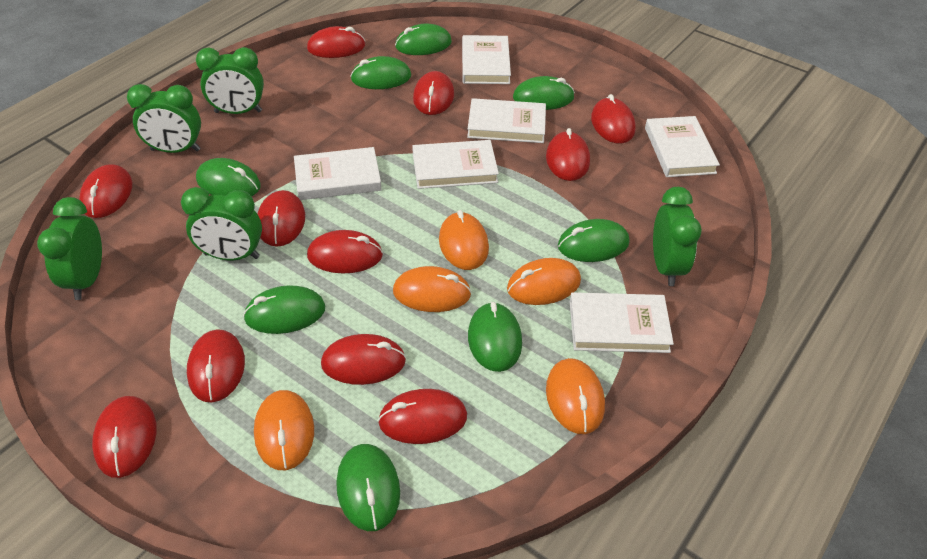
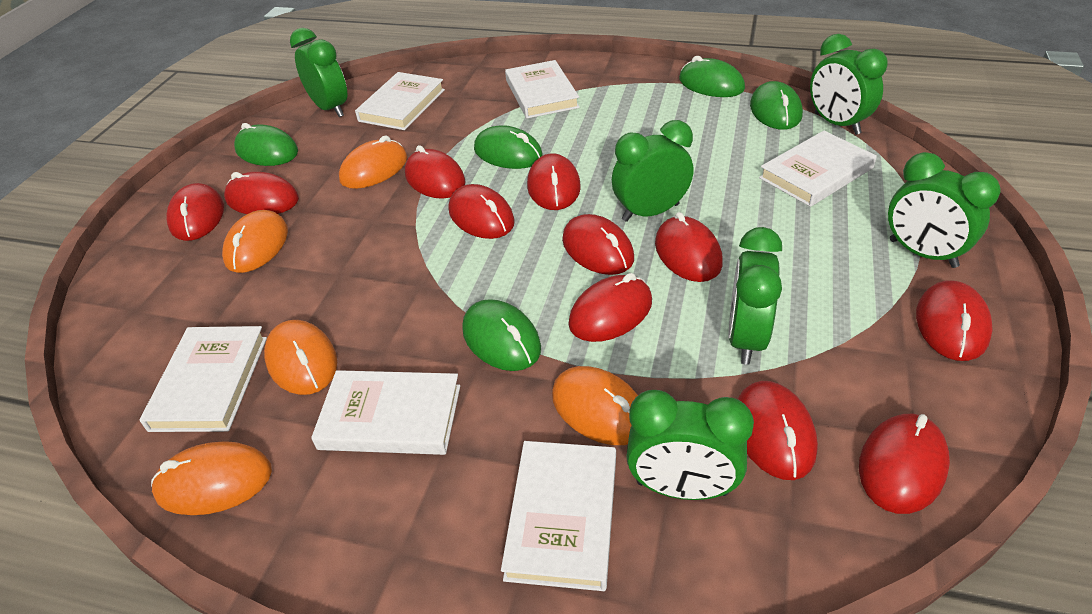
green clock: 5 -> 6
green mouse: 8 -> 5

